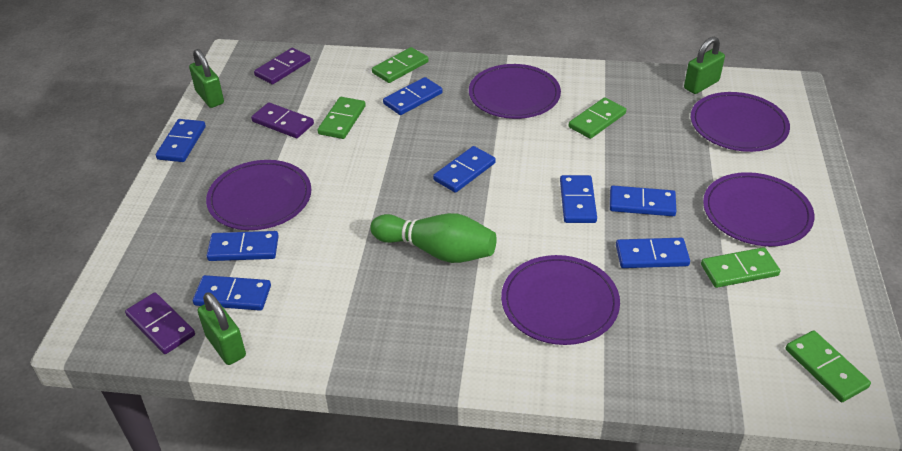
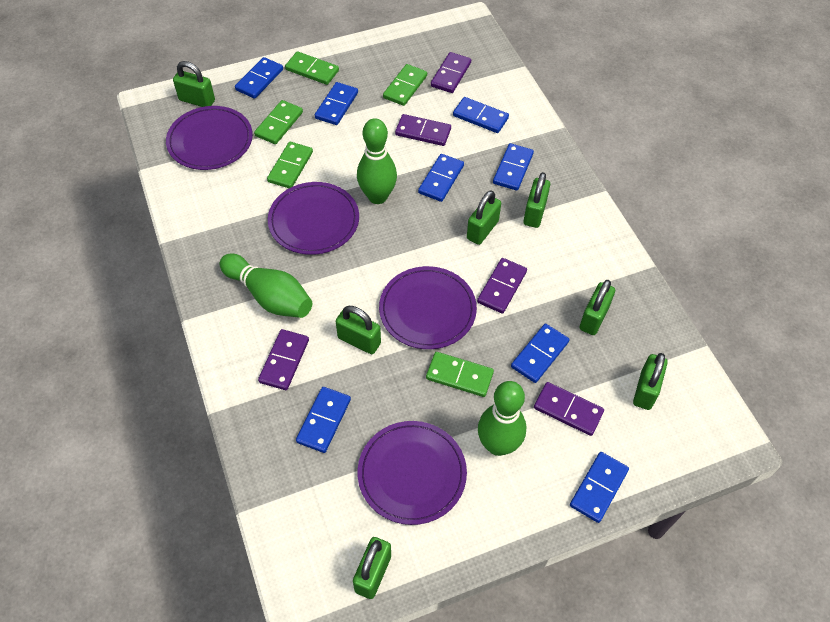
green bowling pin: 1 -> 3
green padlock: 3 -> 7
purple domino: 3 -> 5
purple plate: 5 -> 4

